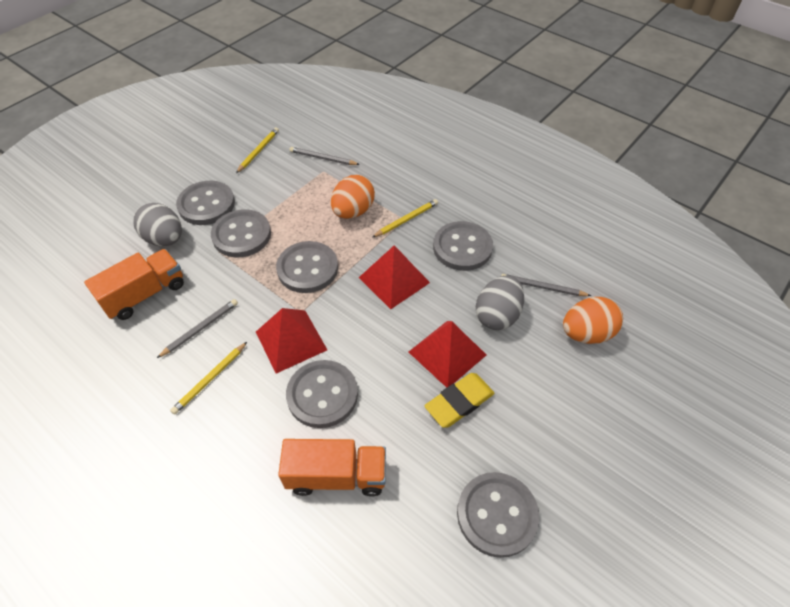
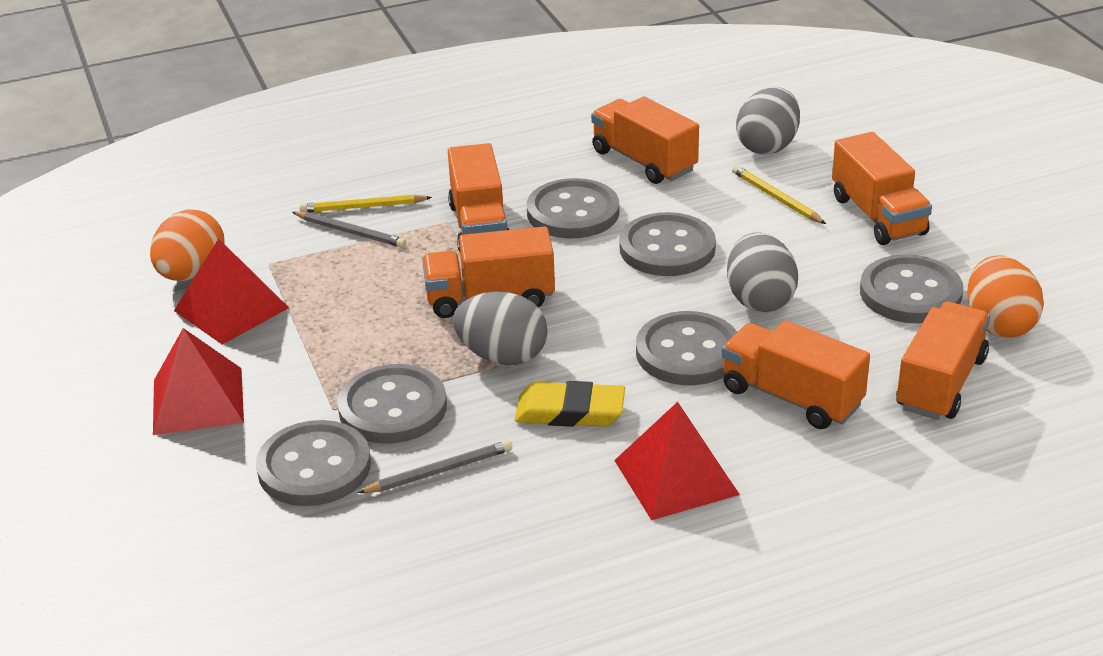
grey egg: 2 -> 3
grey pencil: 3 -> 2
orange truck: 2 -> 6
yellow pencil: 3 -> 2

